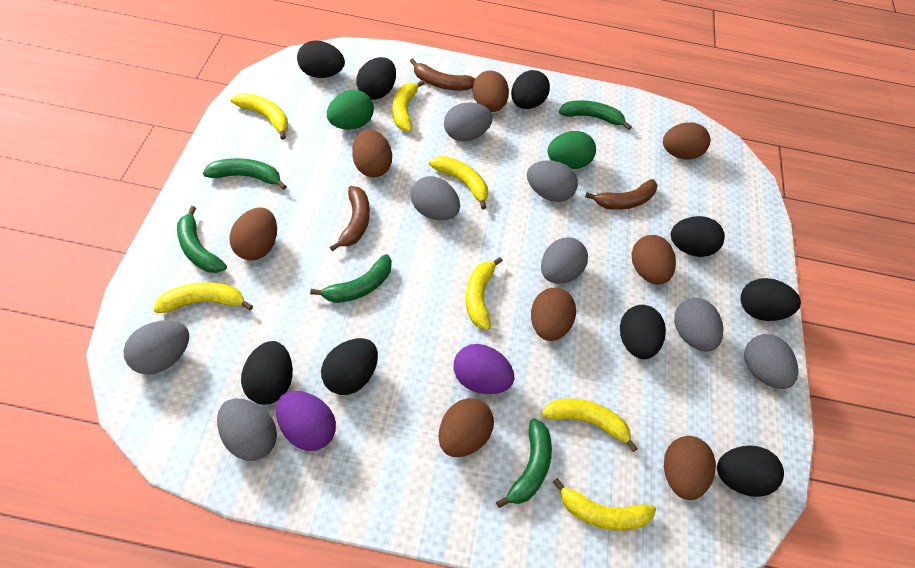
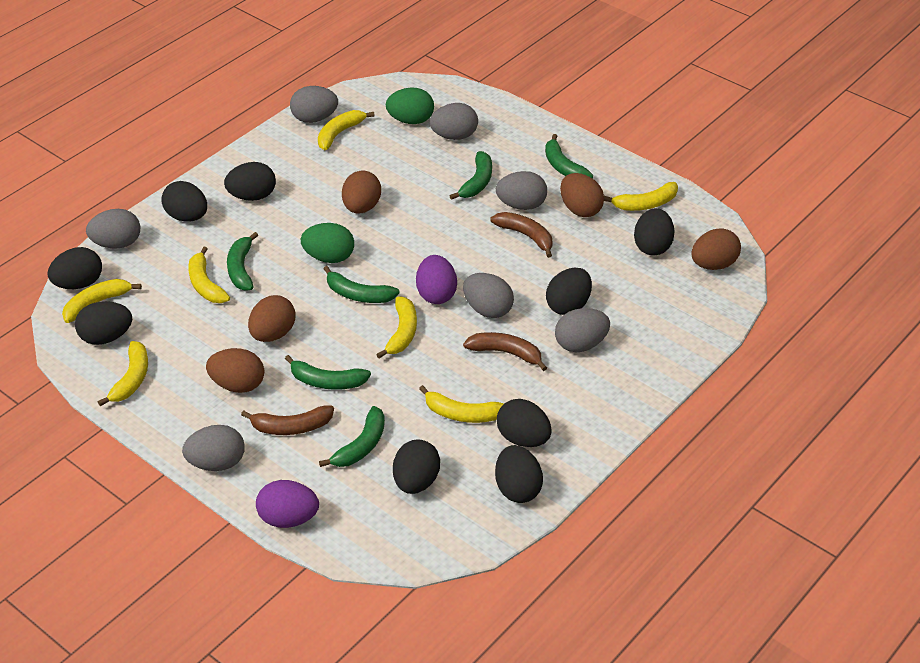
brown egg: 8 -> 5
green banana: 5 -> 6
grey egg: 8 -> 7

